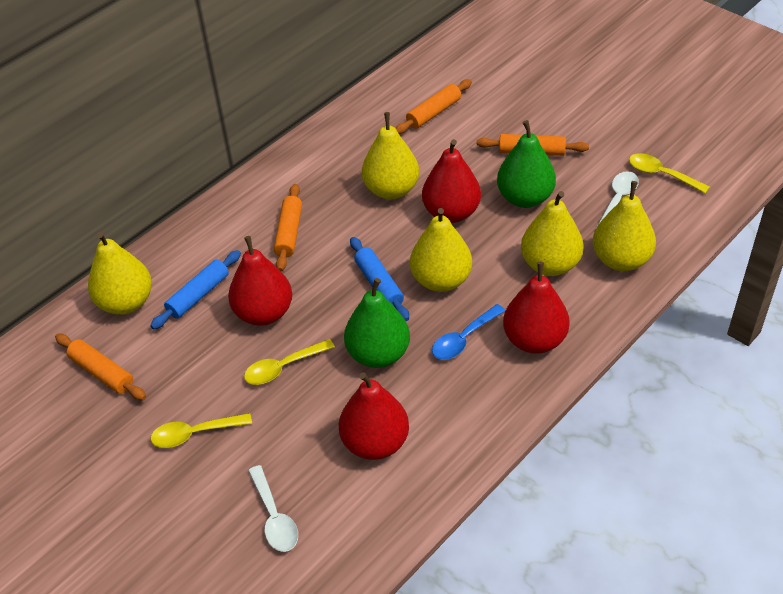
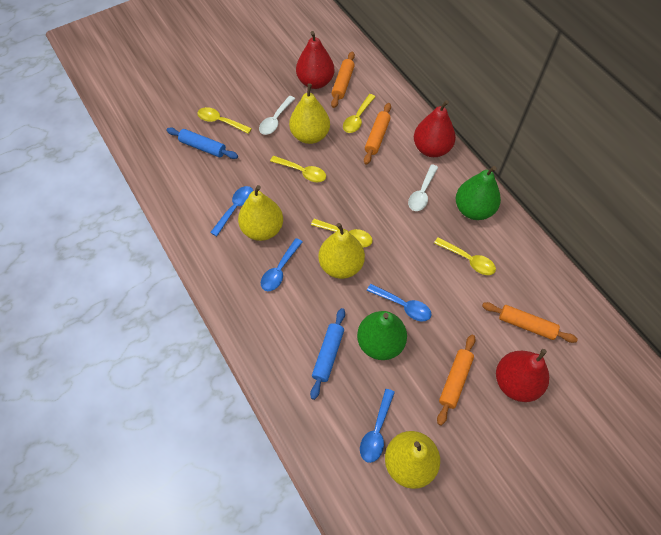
blue spoon: 1 -> 4
red pear: 4 -> 3
yellow pear: 5 -> 4
yellow spoon: 3 -> 5

